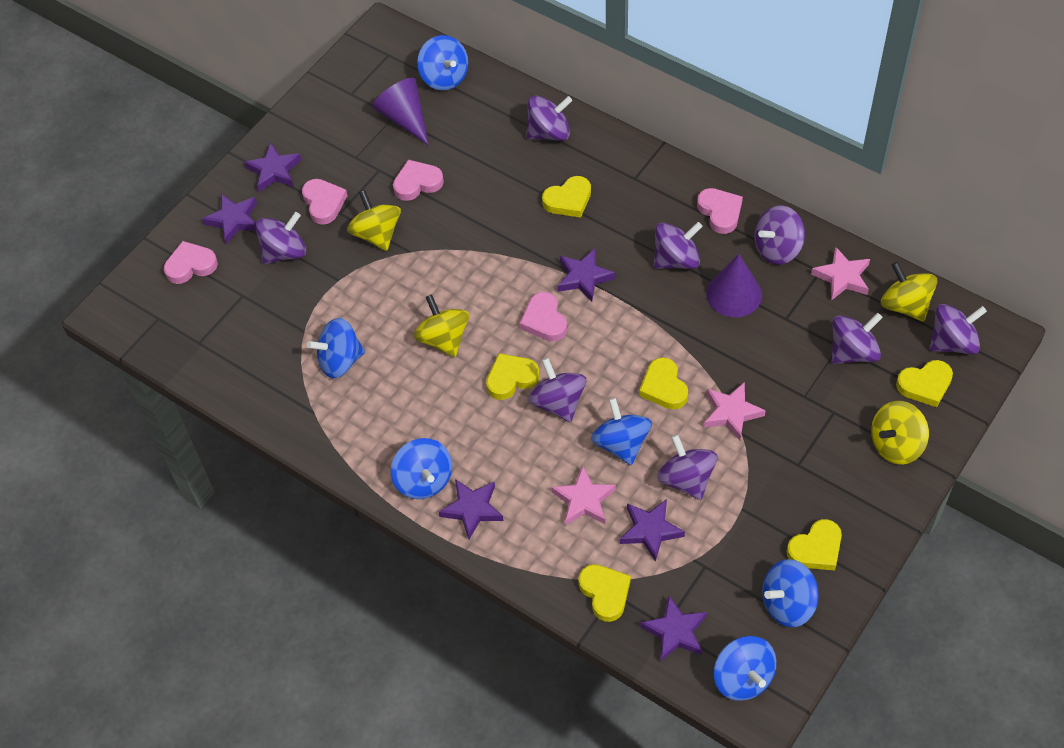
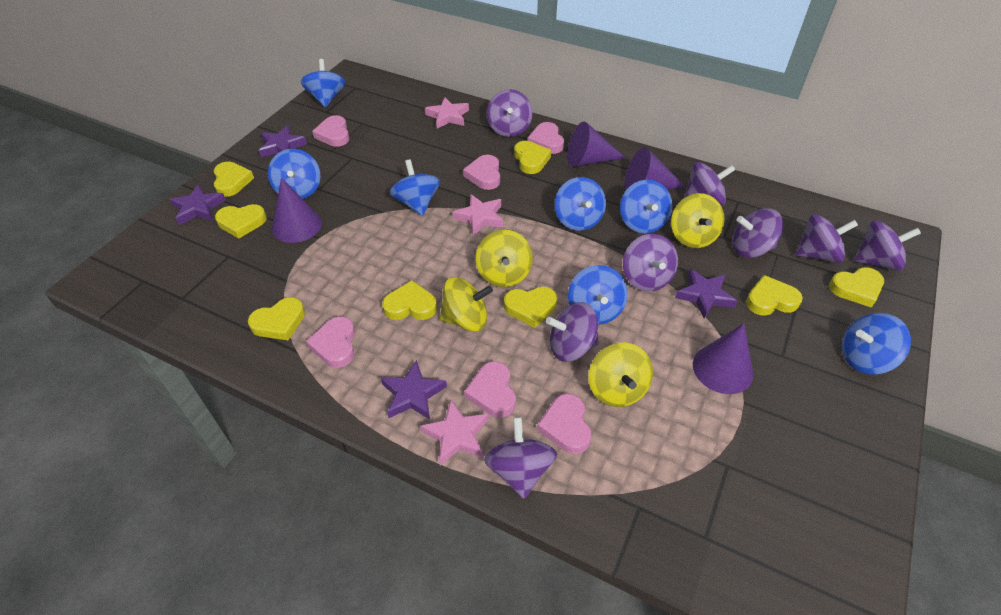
blue spinning top: 6 -> 7
pink heart: 5 -> 6
purple cone: 2 -> 4
purple star: 6 -> 4
yellow heart: 6 -> 8

